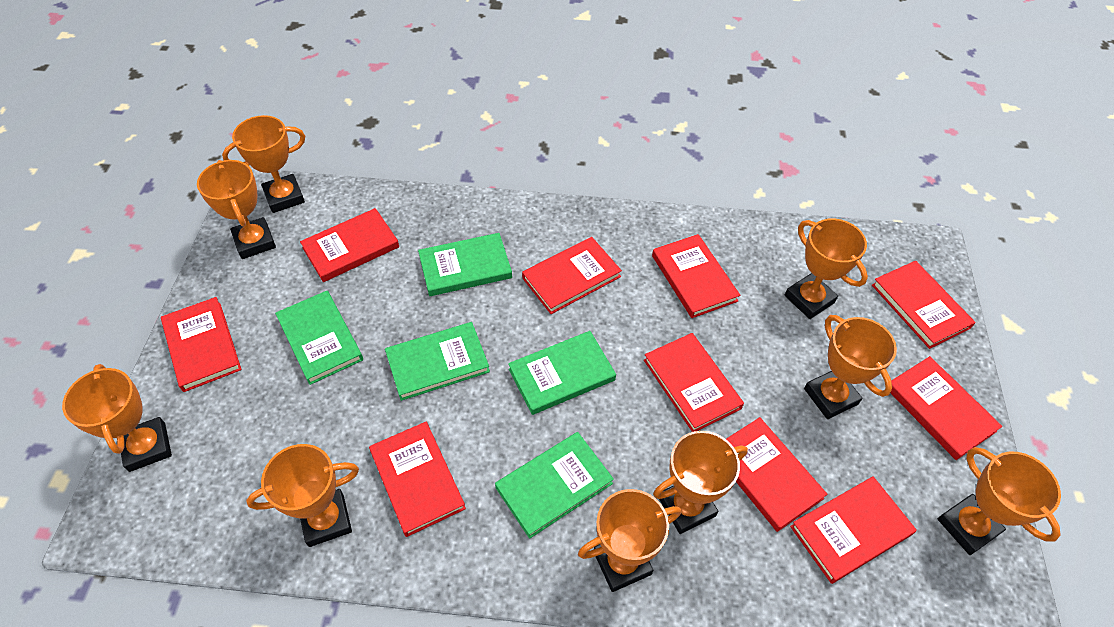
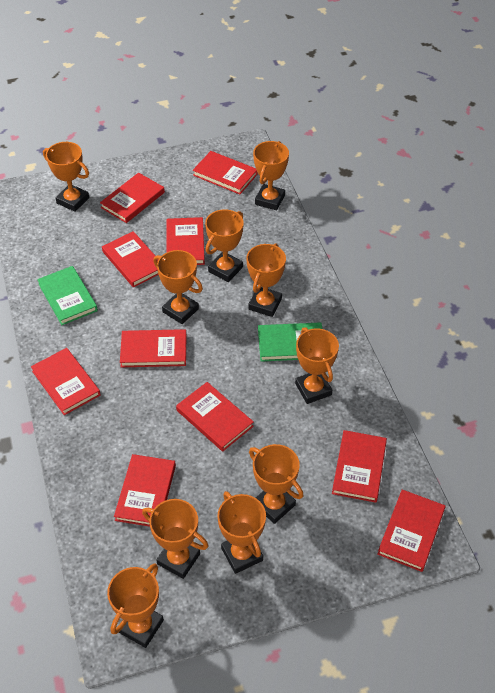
green book: 5 -> 2
orange trophy: 9 -> 10

